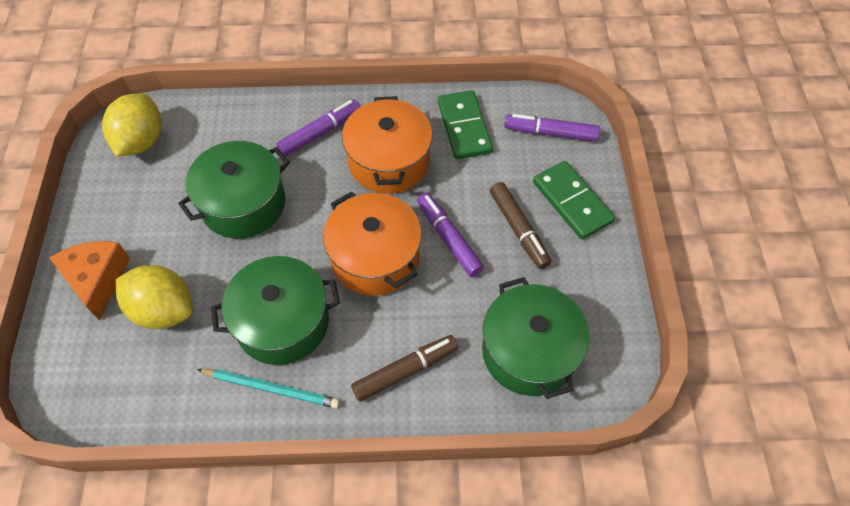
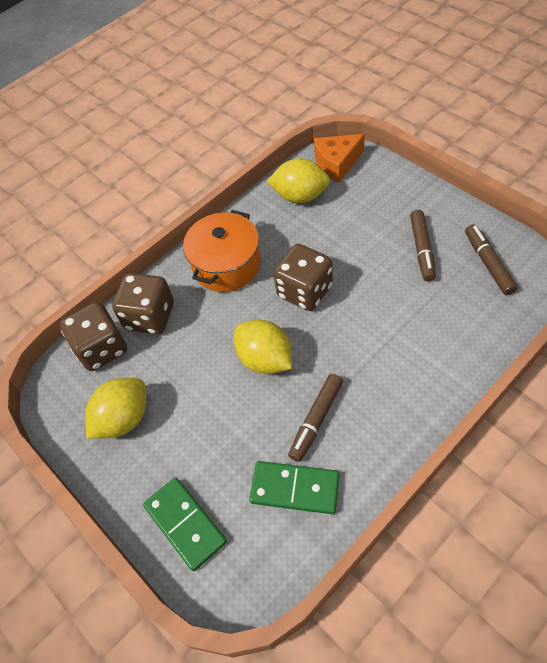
brown dice: 0 -> 3
brown marker: 2 -> 3
green pot: 3 -> 0
orange pot: 2 -> 1
purple marker: 3 -> 0
turquoise pencil: 1 -> 0
yellow lemon: 2 -> 3

